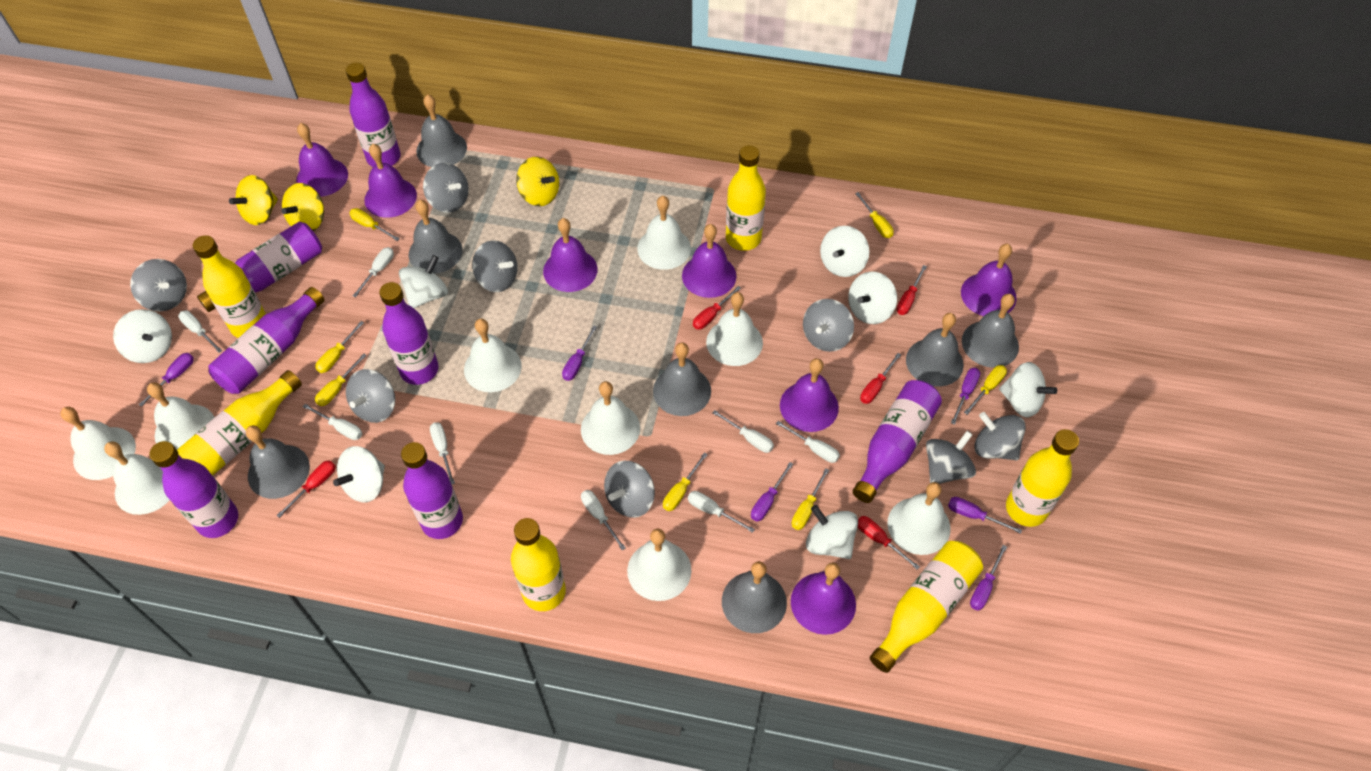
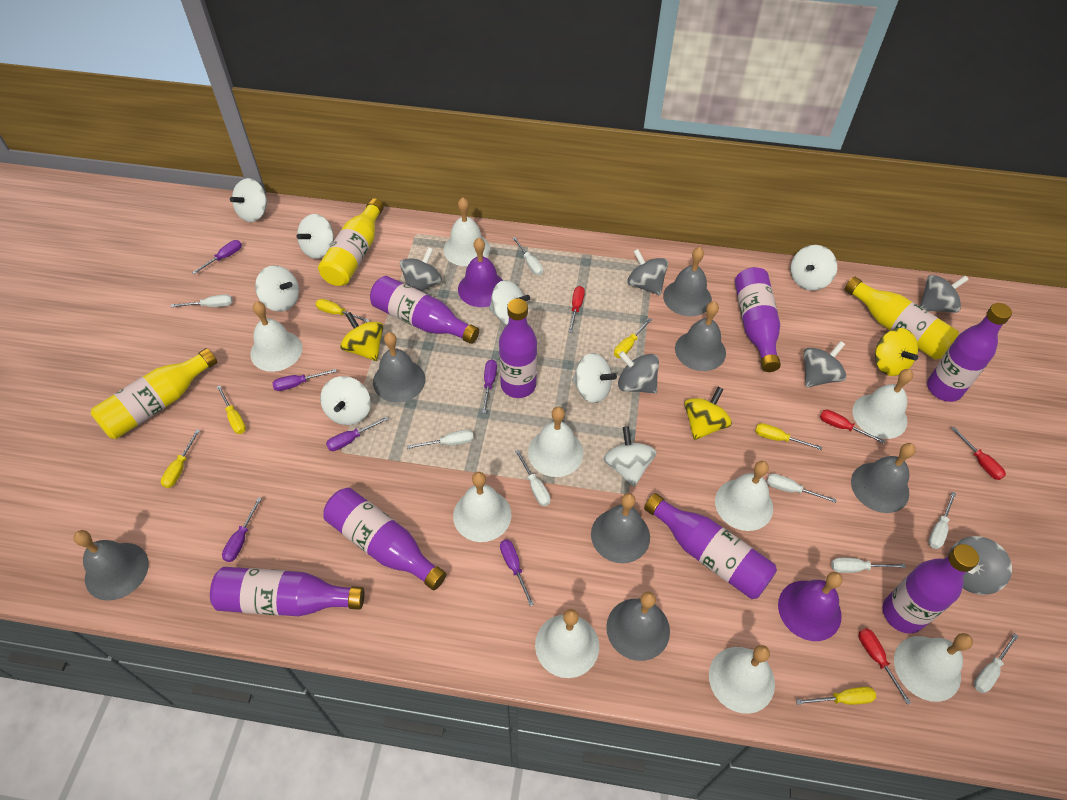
grey spinning top: 8 -> 6
purple bell: 7 -> 2
purple bottle: 7 -> 8
red screwdriver: 5 -> 4
white spinning top: 7 -> 8
yellow bottle: 6 -> 3
yellow screwdriver: 7 -> 6

